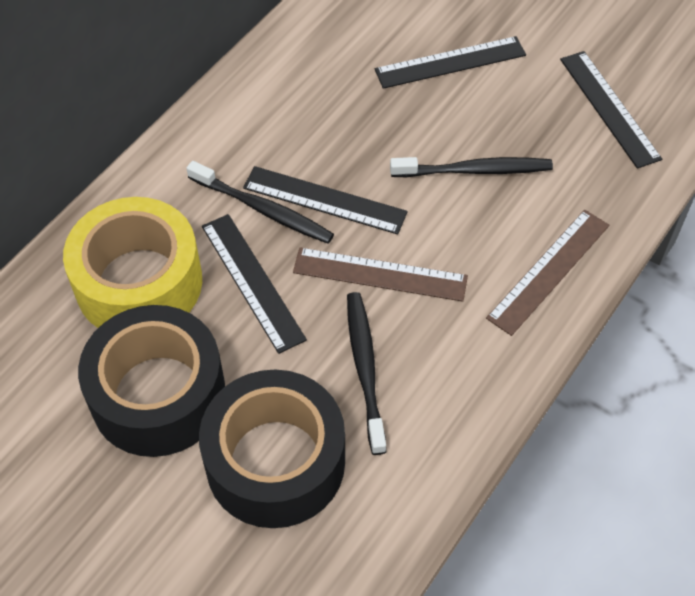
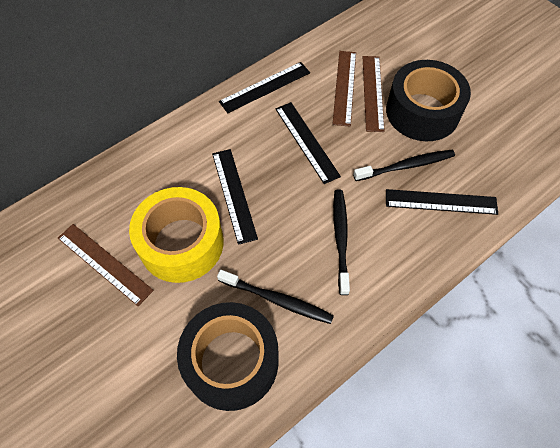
brown ruler: 2 -> 3

